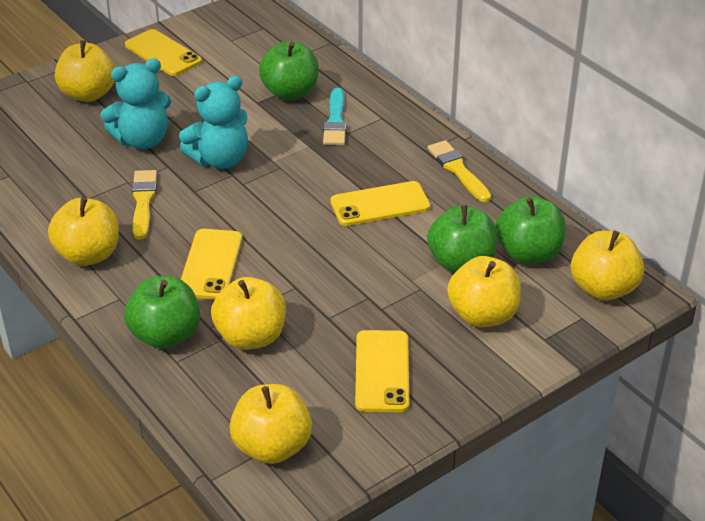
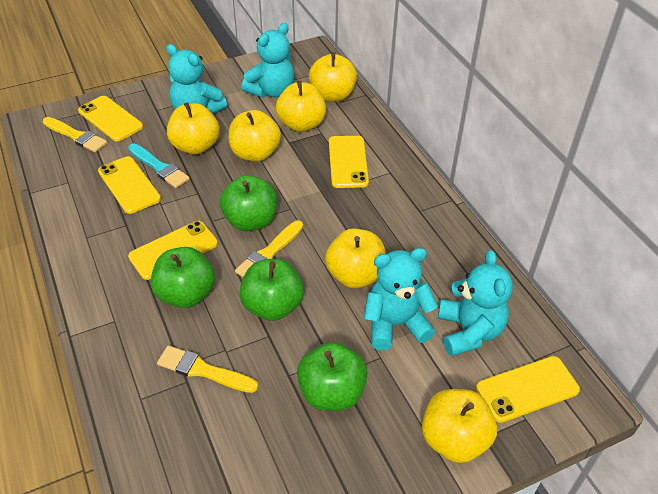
turquoise teddy bear: 2 -> 4
yellow brush: 2 -> 3
yellow phone: 4 -> 5

